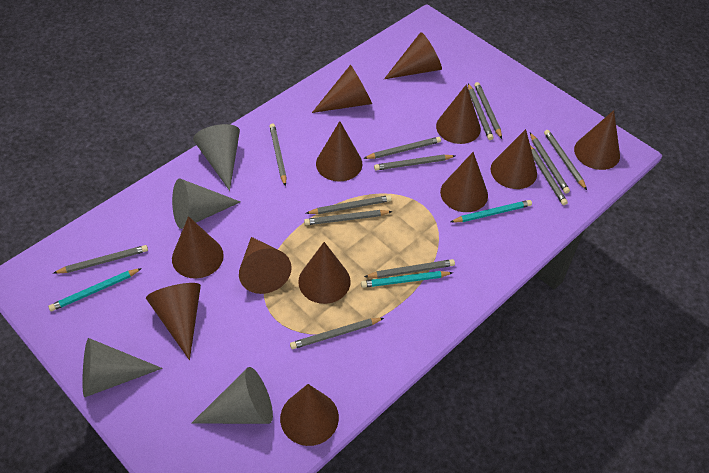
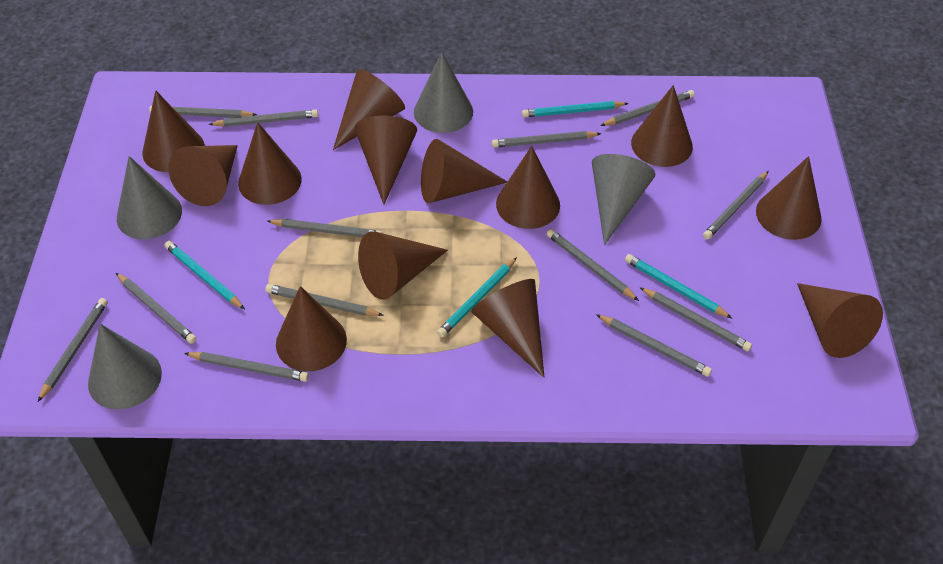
brown cone: 12 -> 13
turquoise pencil: 3 -> 4

